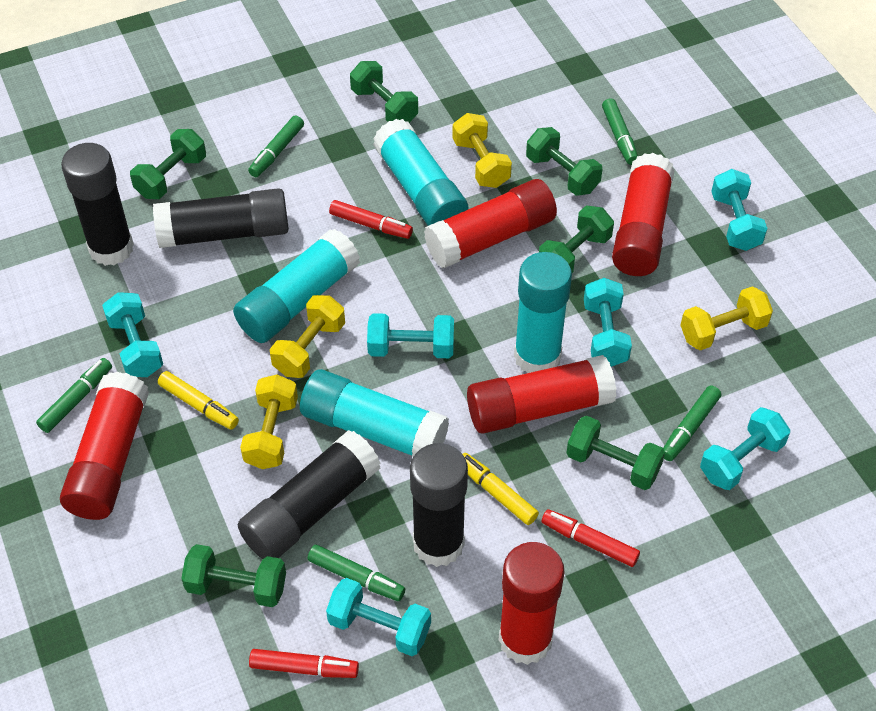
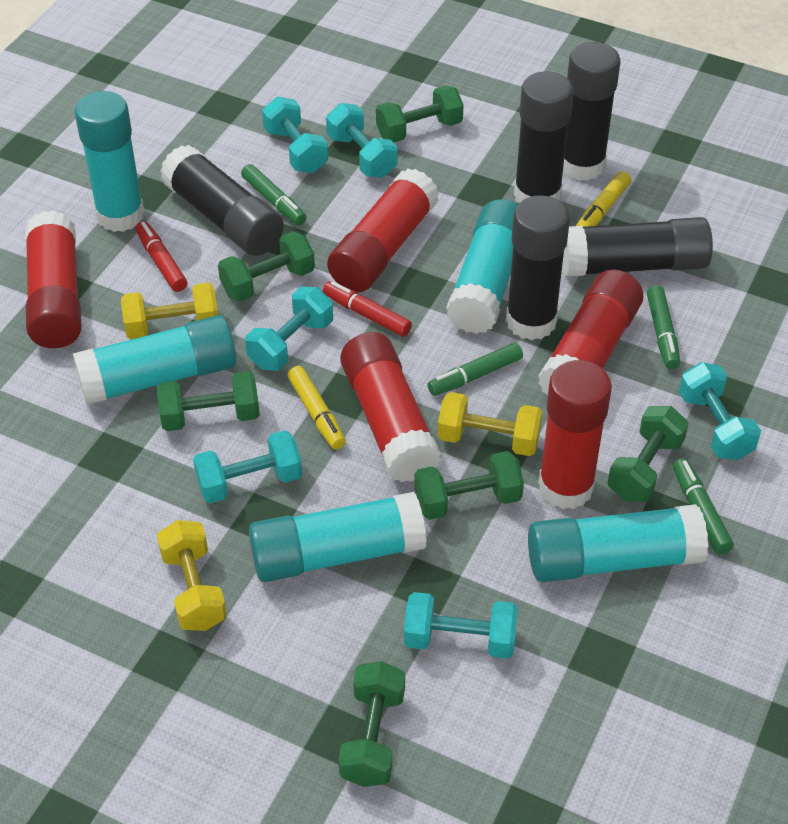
black glue stick: 4 -> 5
green marker: 5 -> 4
red marker: 3 -> 2
turquoise glue stick: 4 -> 5
yellow dumbbell: 4 -> 3

